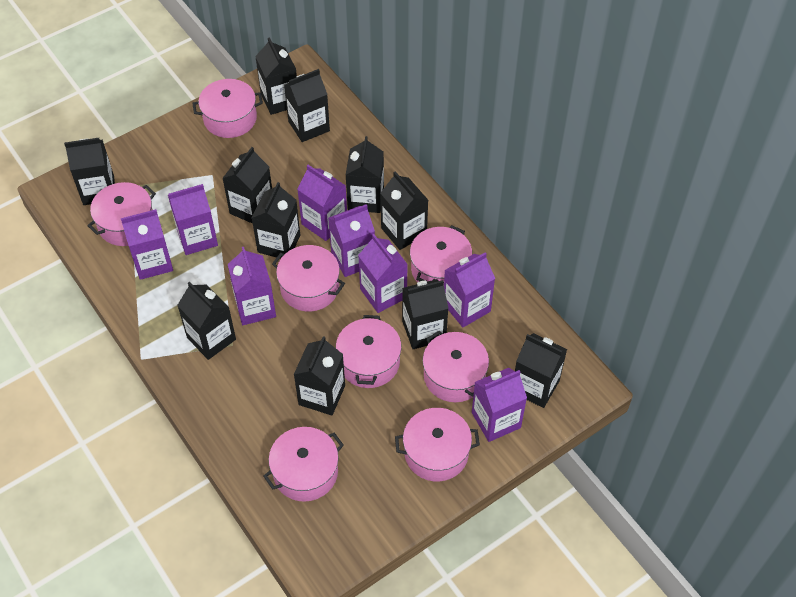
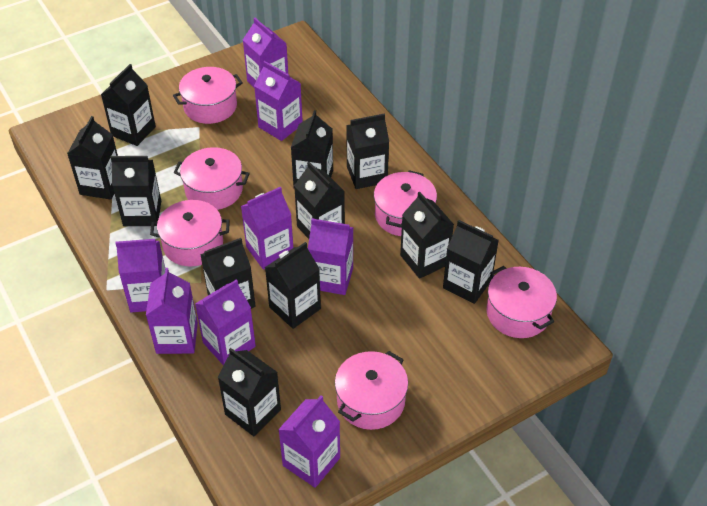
pink pot: 8 -> 6

